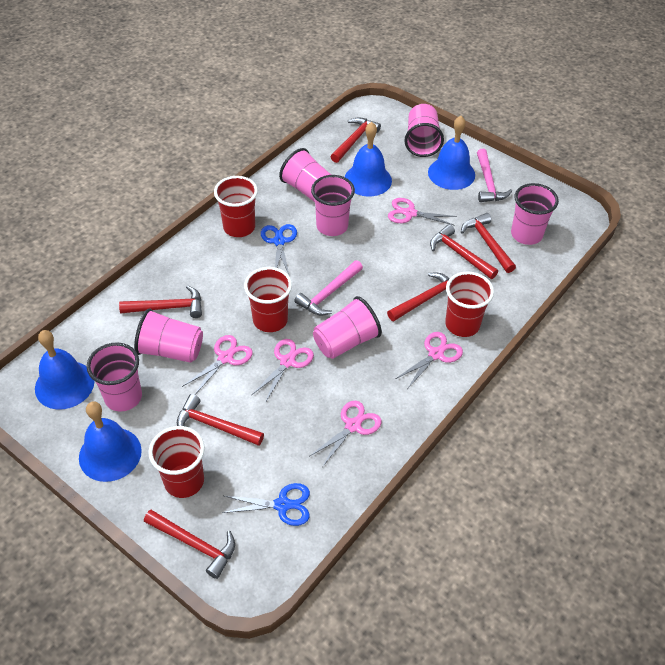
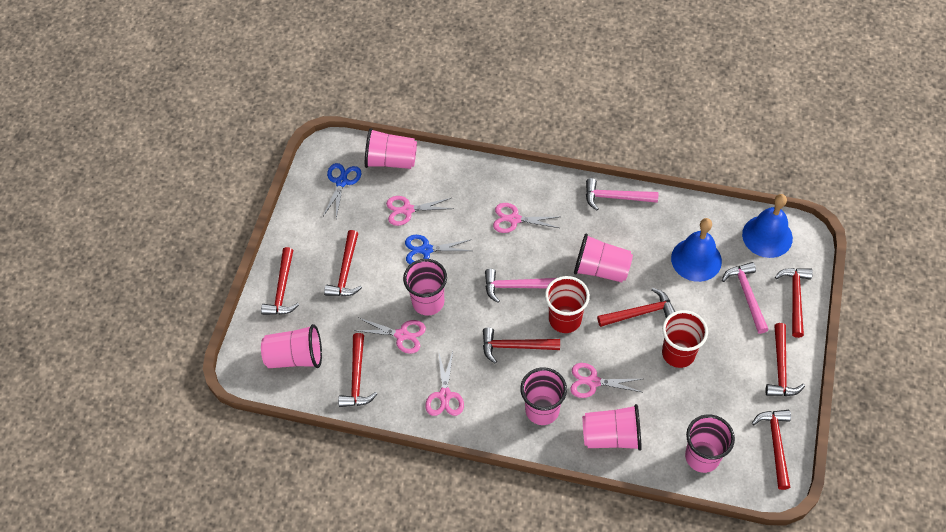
blue bell: 4 -> 2
pink hammer: 2 -> 3
red cup: 4 -> 2
red hammer: 7 -> 8

